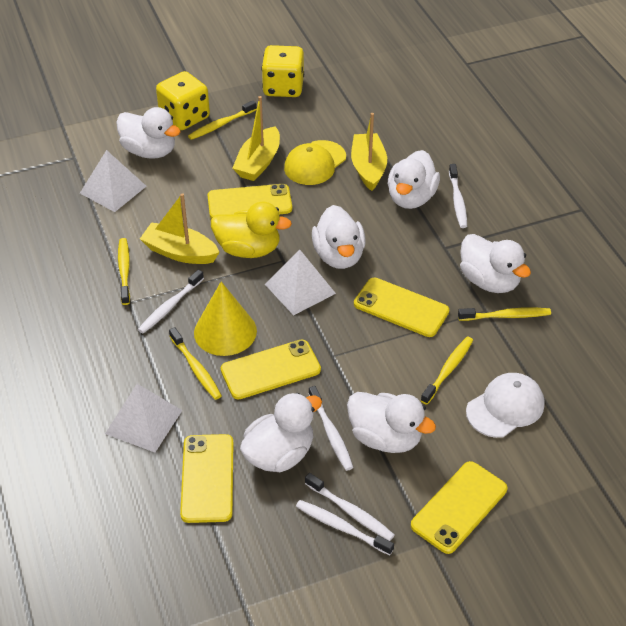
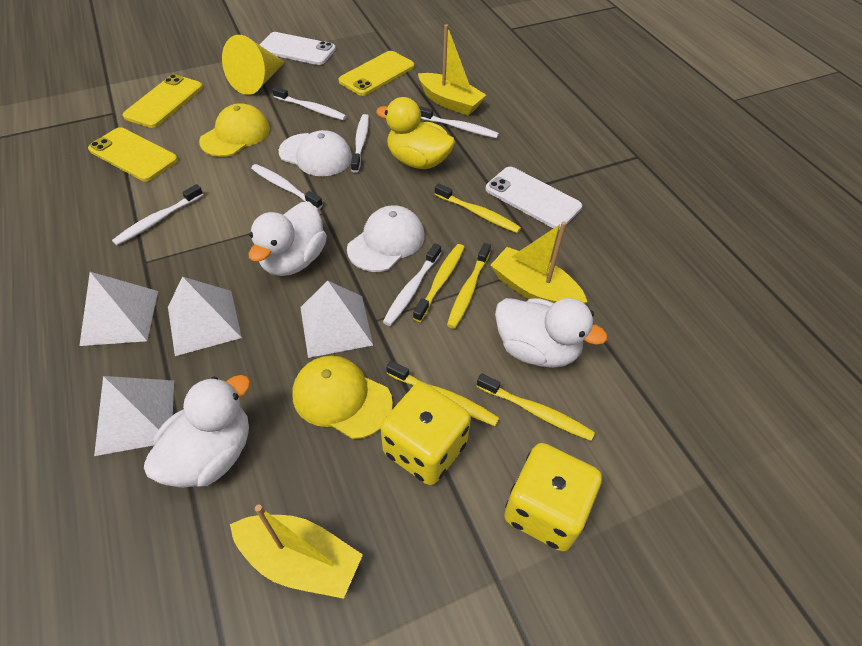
white cap: 1 -> 2
white duck: 6 -> 3
white phone: 0 -> 2
white pyramid: 3 -> 4
white toothbrush: 5 -> 6
yellow cap: 1 -> 2
yellow phone: 5 -> 3

